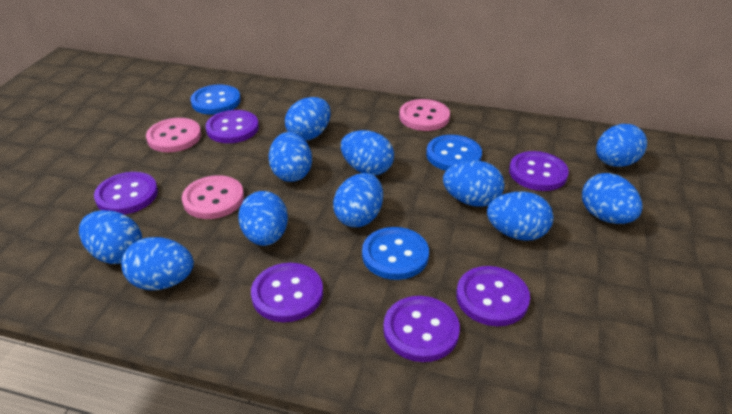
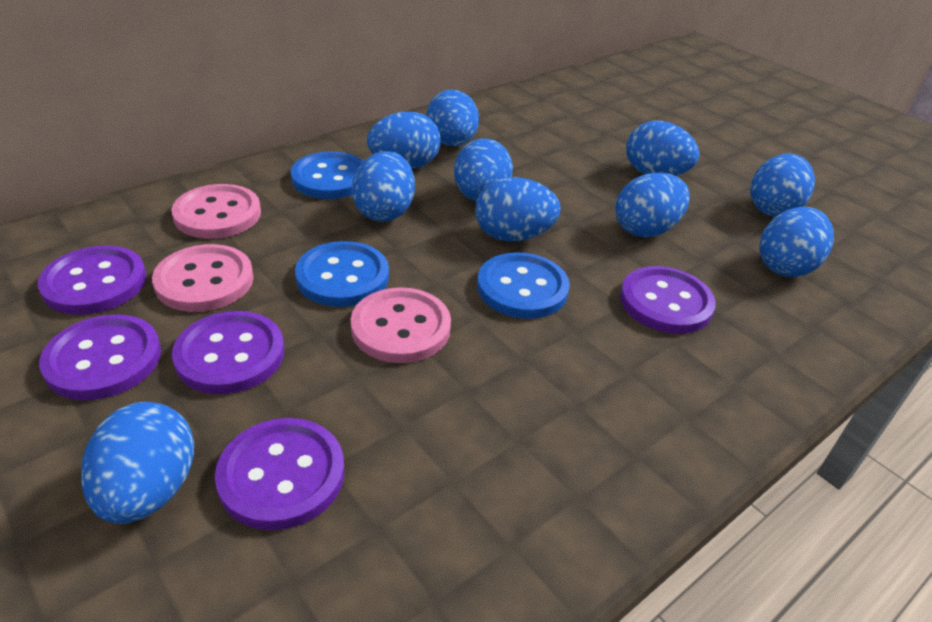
blue egg: 11 -> 10
purple button: 6 -> 5

